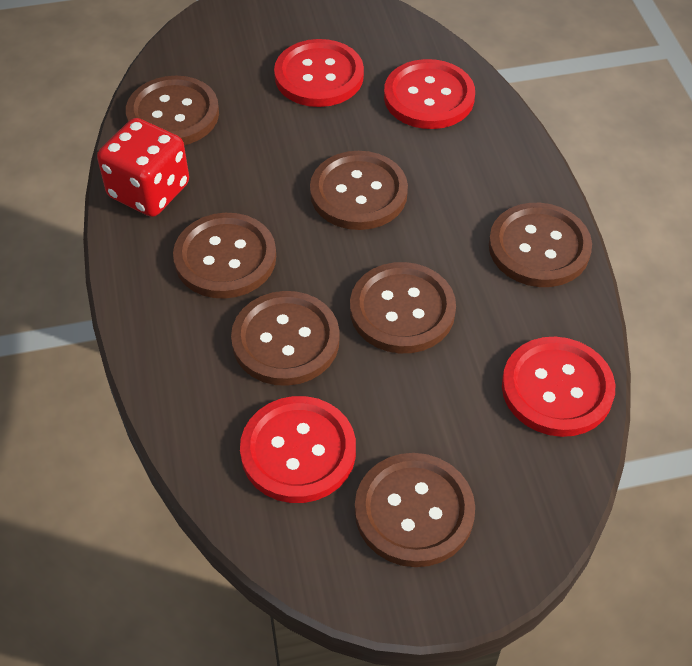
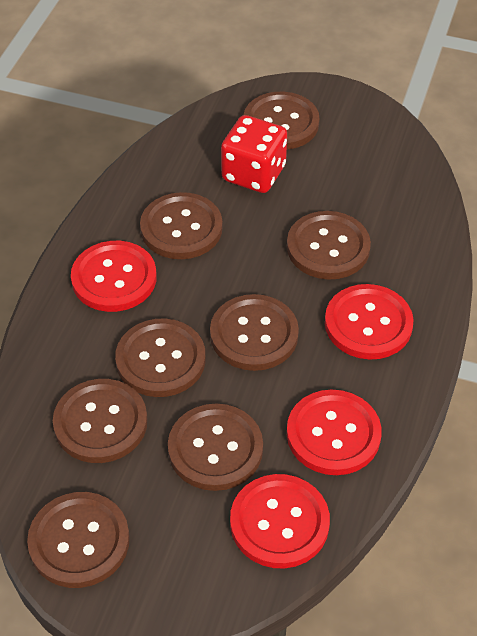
brown button: 7 -> 8

